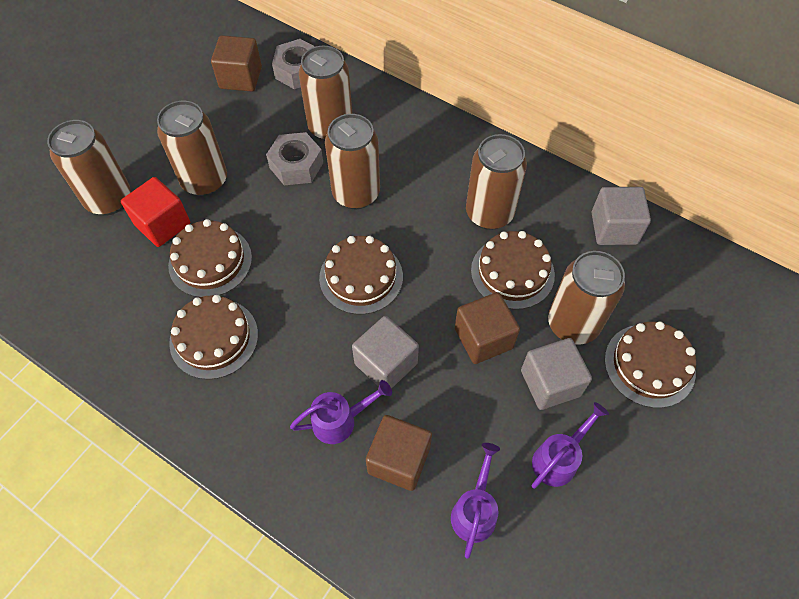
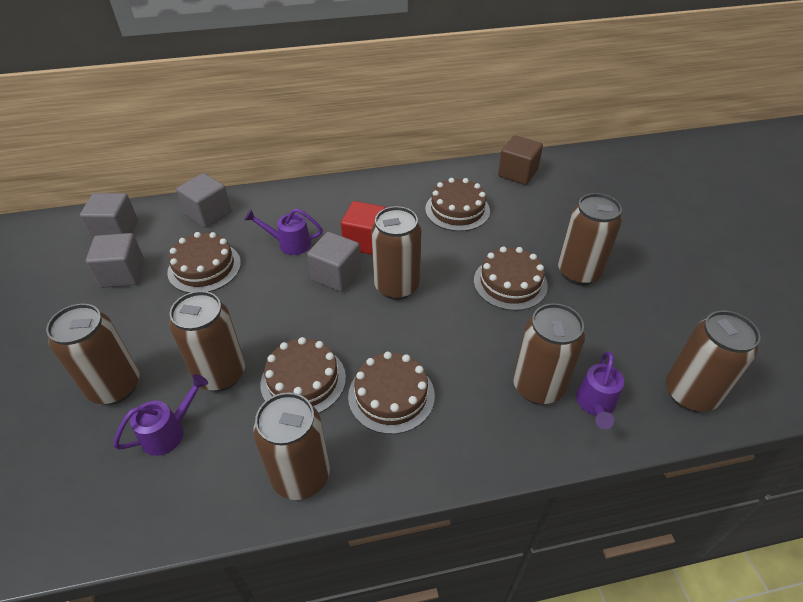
brown can: 6 -> 7
brown cube: 3 -> 1
grey cube: 3 -> 4
grey nut: 2 -> 0

